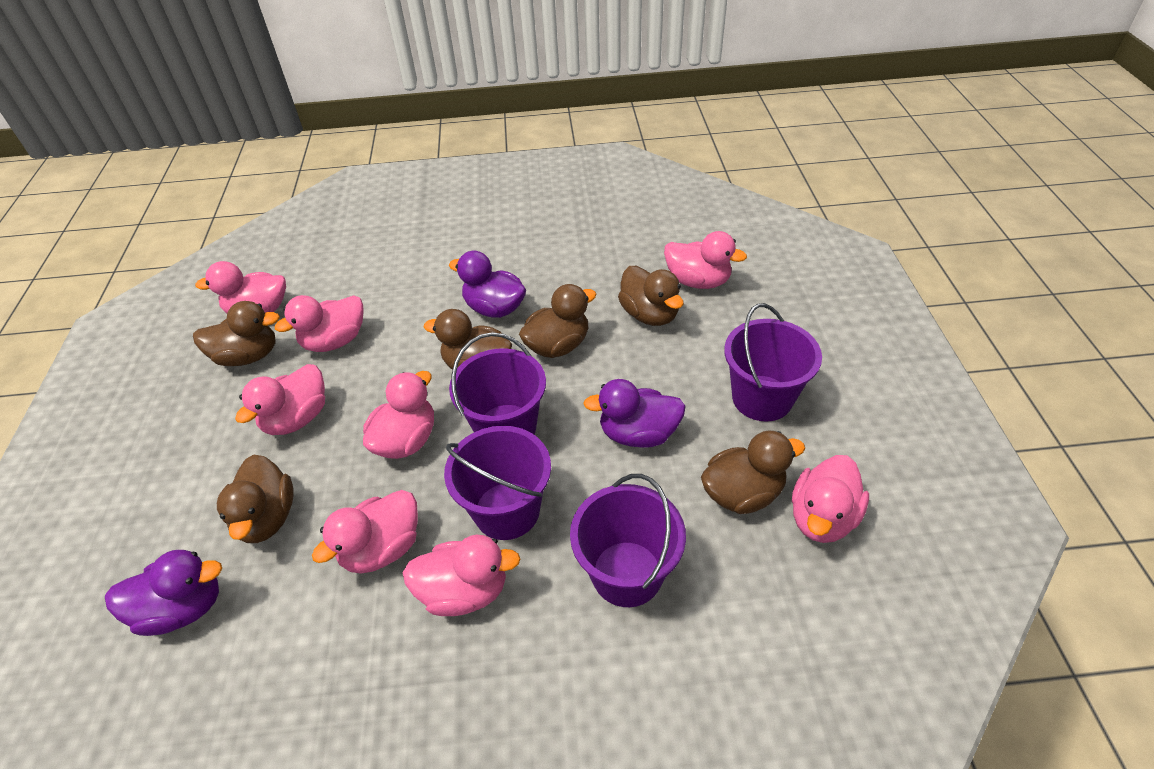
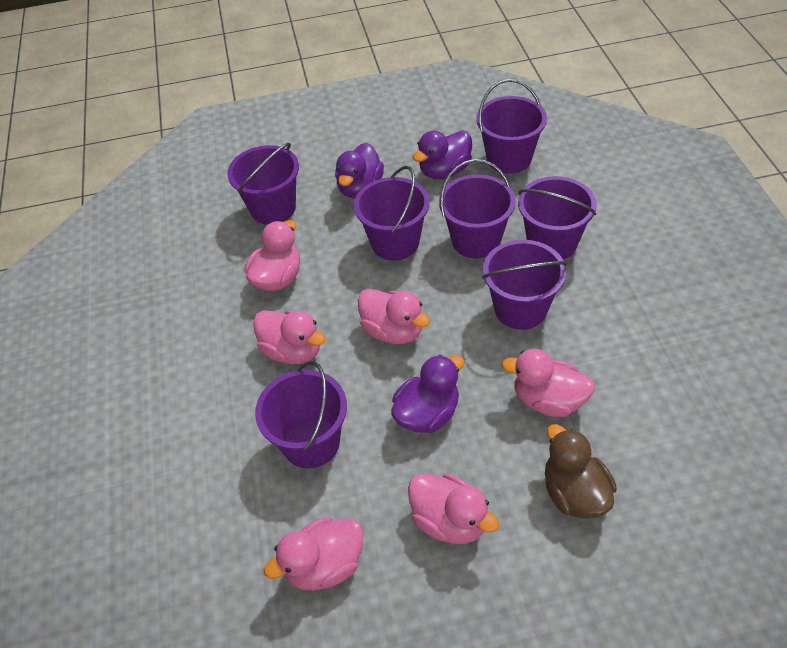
brown duck: 6 -> 1
pink duck: 8 -> 6
purple bucket: 4 -> 7

